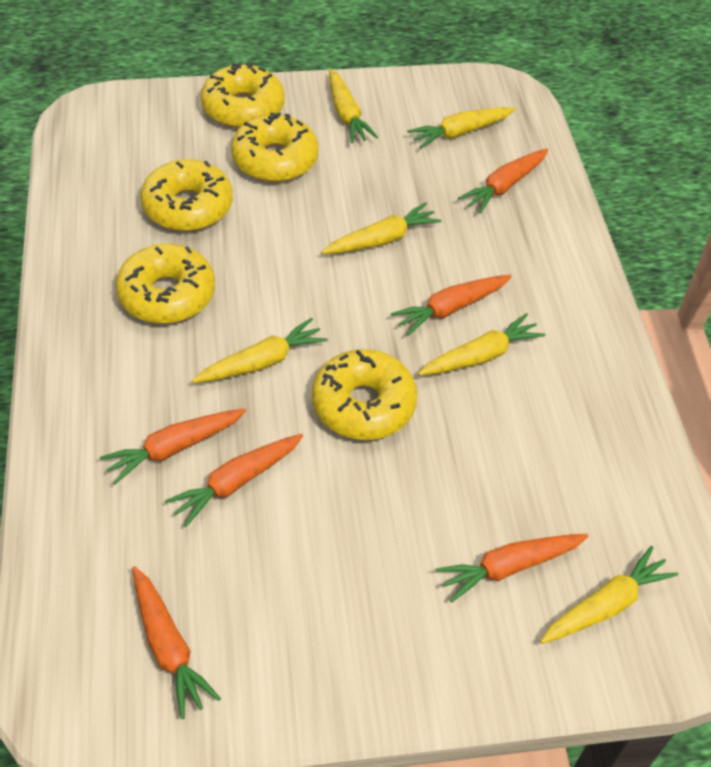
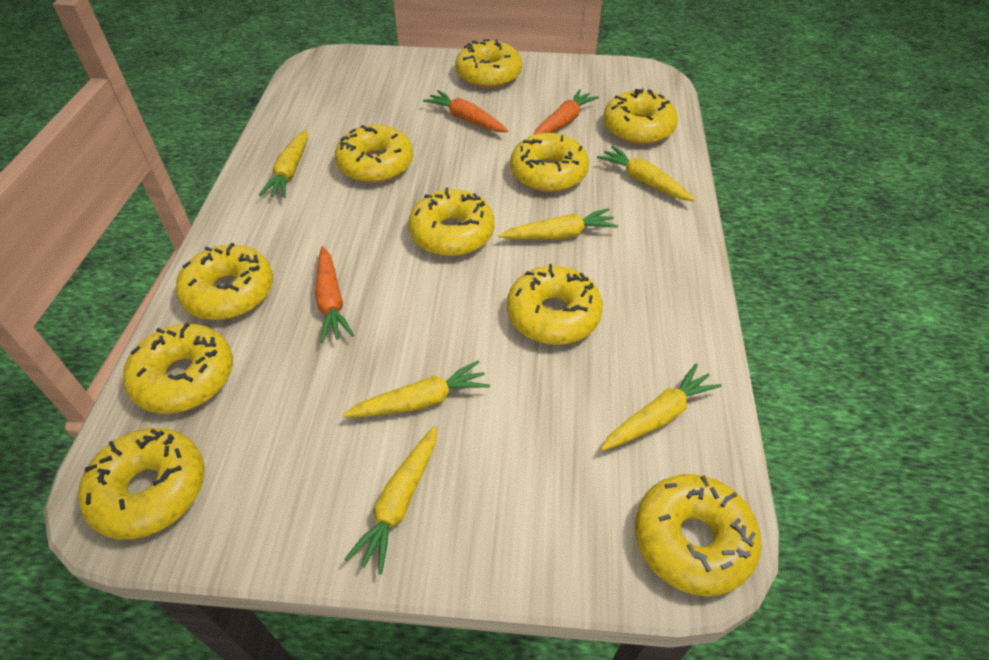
orange carrot: 6 -> 3
yellow donut: 5 -> 10

